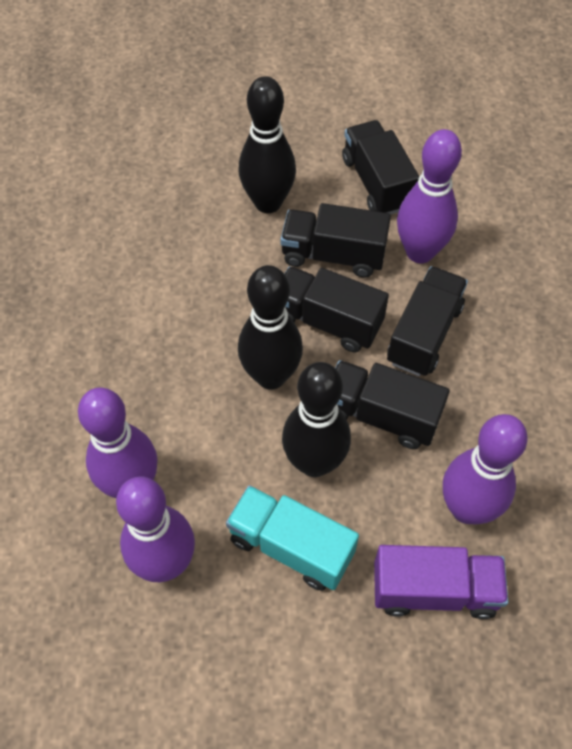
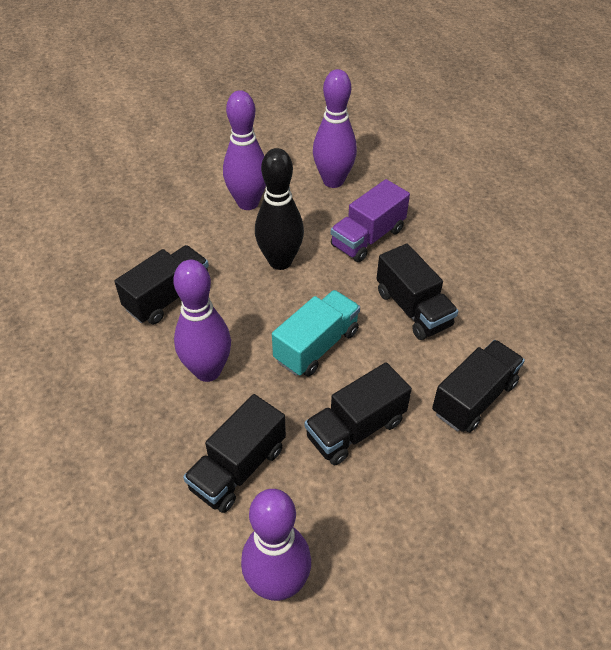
black bowling pin: 3 -> 1

